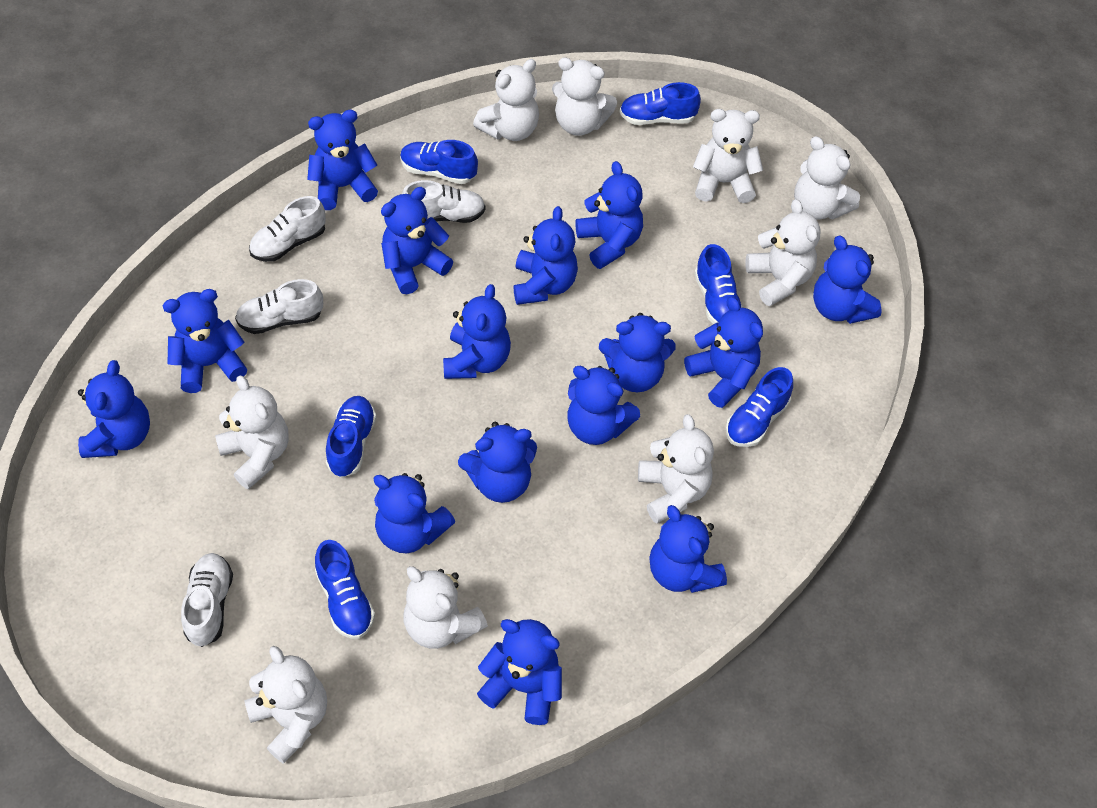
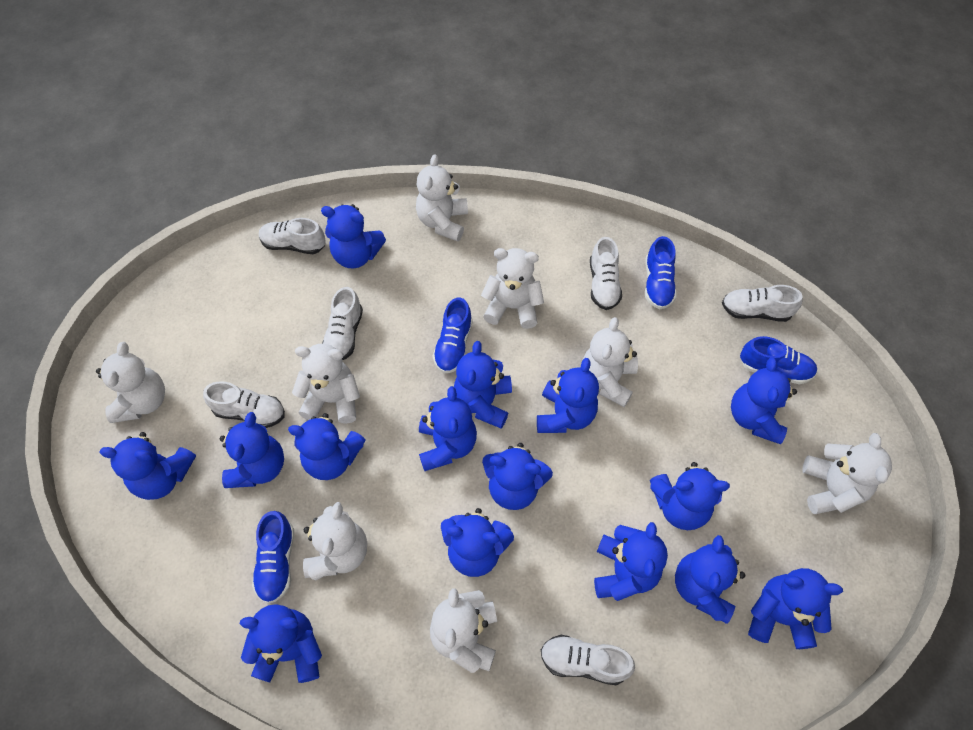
blue shoe: 6 -> 4
white shoe: 4 -> 6
white teddy bear: 9 -> 8

